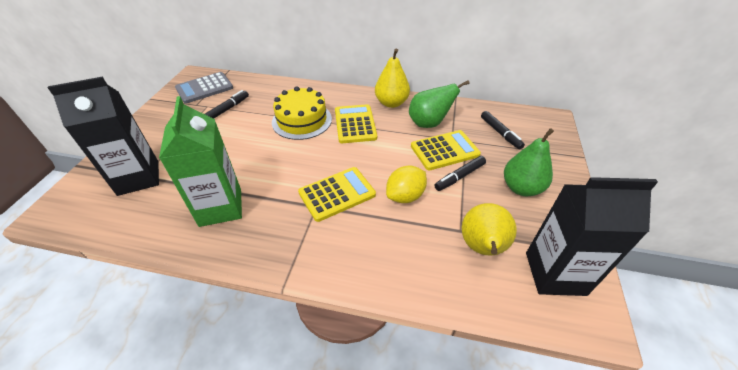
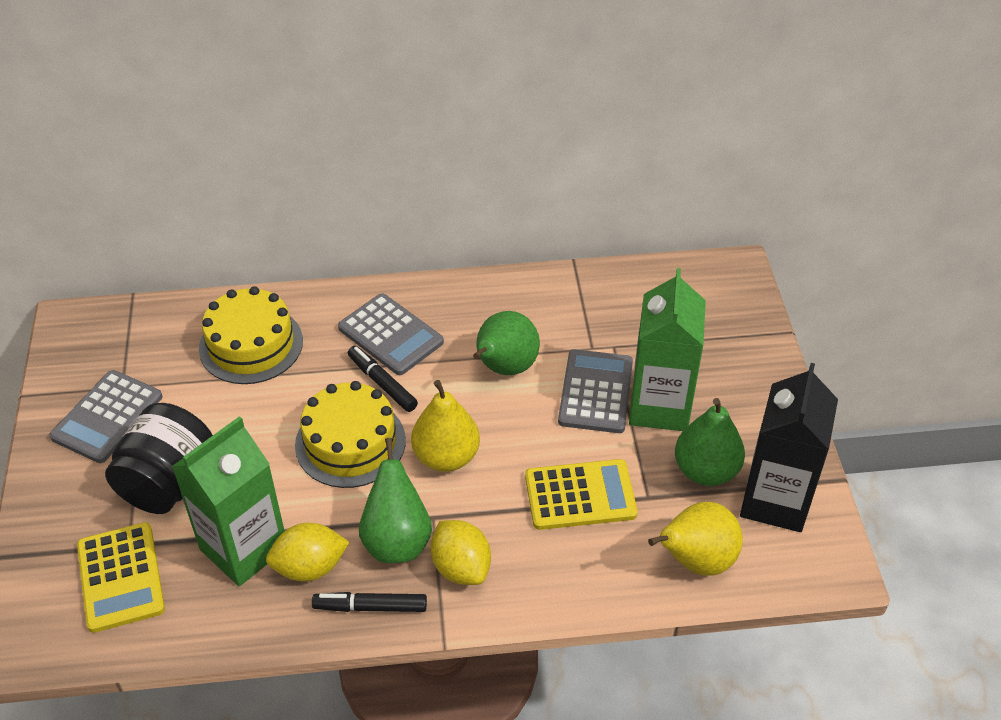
black carton: 2 -> 1
black jar: 0 -> 1
black marker: 3 -> 2
green carton: 1 -> 2
green pear: 2 -> 3
grey calculator: 1 -> 3
yellow cake: 1 -> 2
yellow calculator: 3 -> 2
yellow lemon: 1 -> 2

